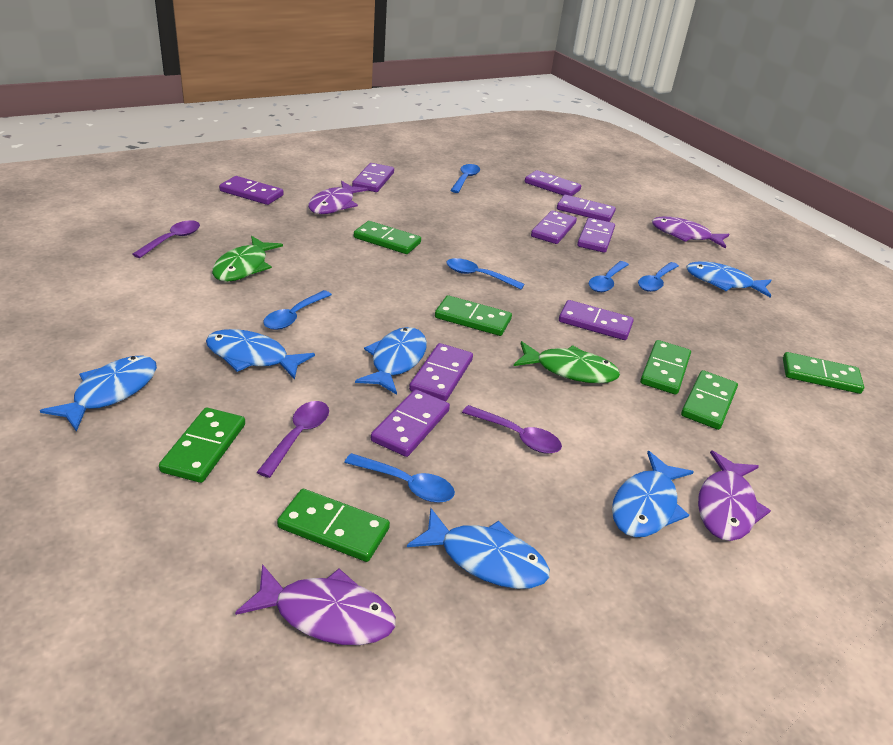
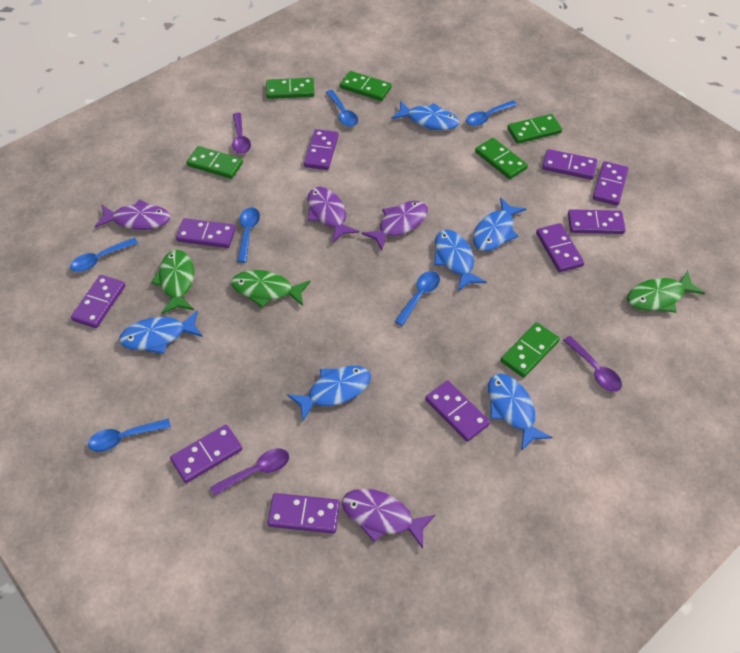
green domino: 7 -> 6
green fish: 2 -> 3
purple domino: 9 -> 10

